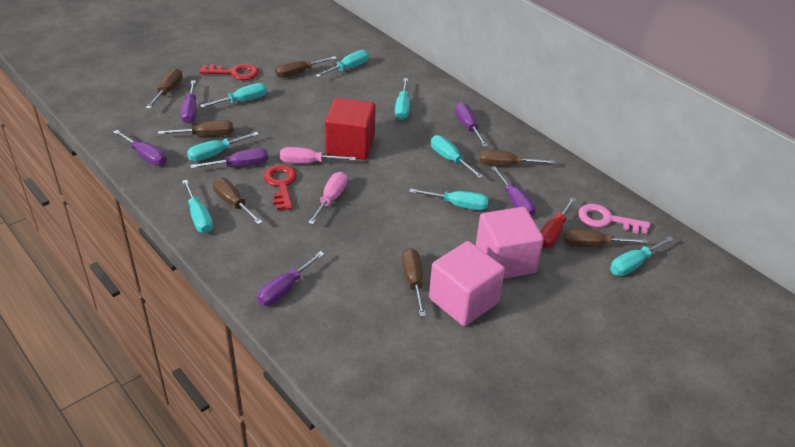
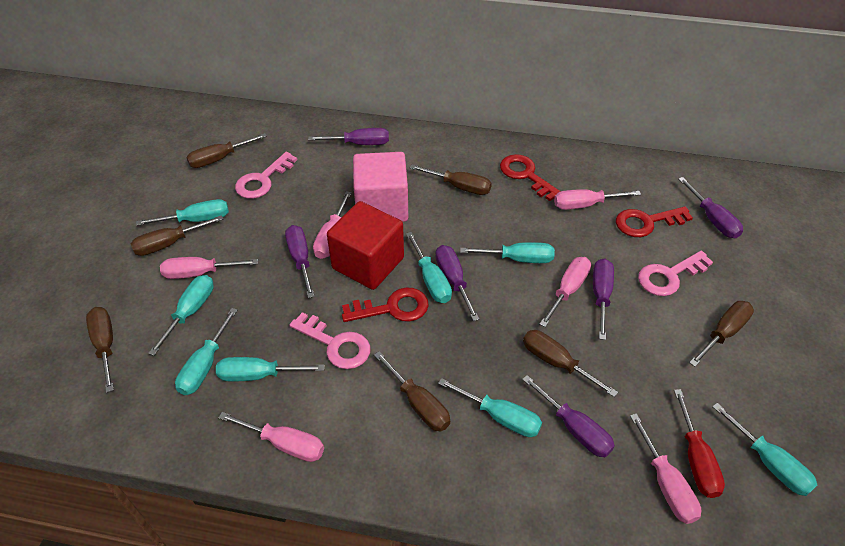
pink cube: 2 -> 1
pink key: 1 -> 3
pink screwdriver: 2 -> 6
red key: 2 -> 3

